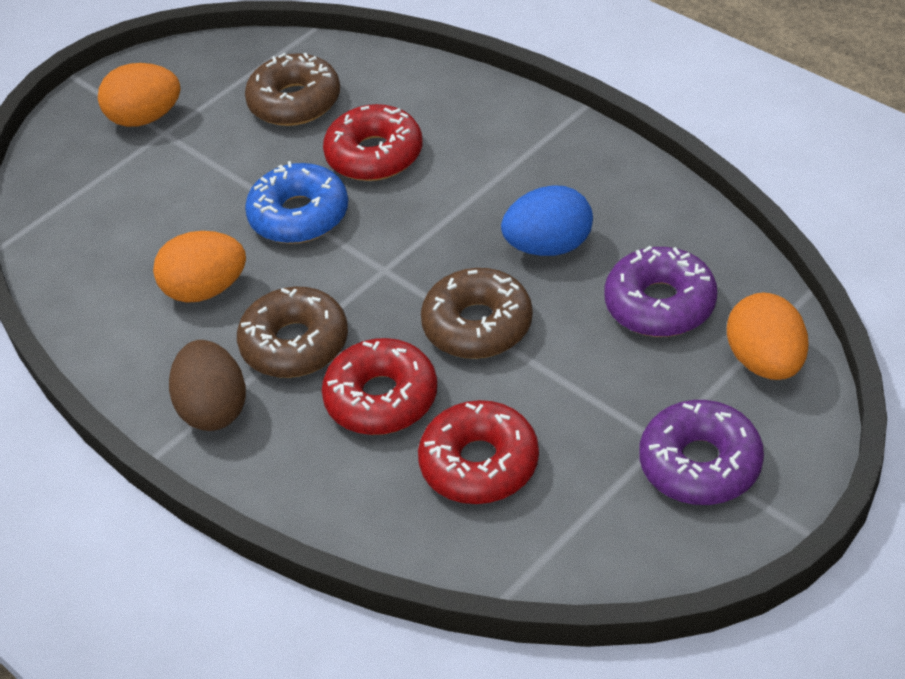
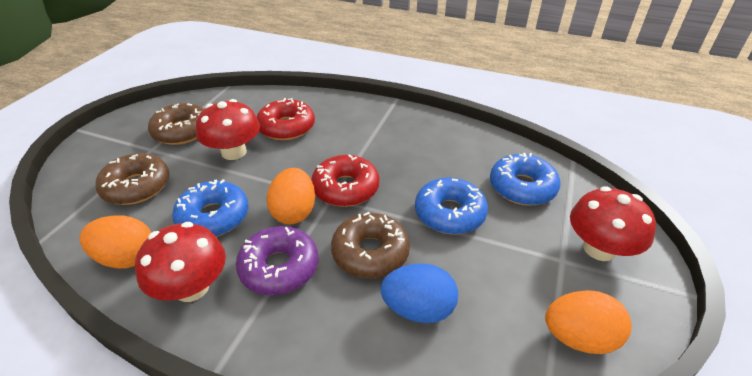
blue donut: 1 -> 3
brown egg: 1 -> 0
purple donut: 2 -> 1
red donut: 3 -> 2
red mushroom: 0 -> 3

